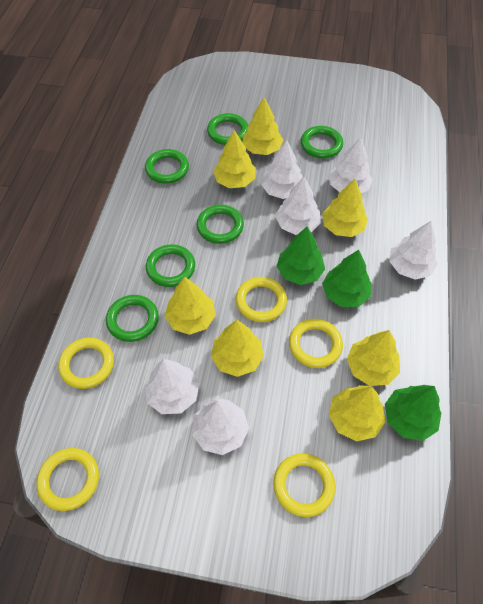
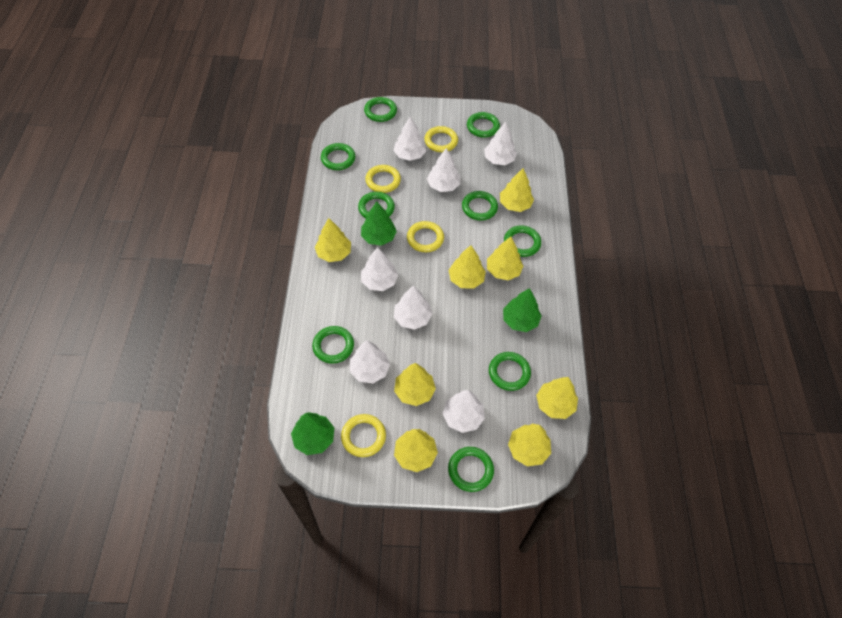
green ring: 6 -> 9
white tree: 6 -> 7
yellow ring: 5 -> 4
yellow tree: 7 -> 8

